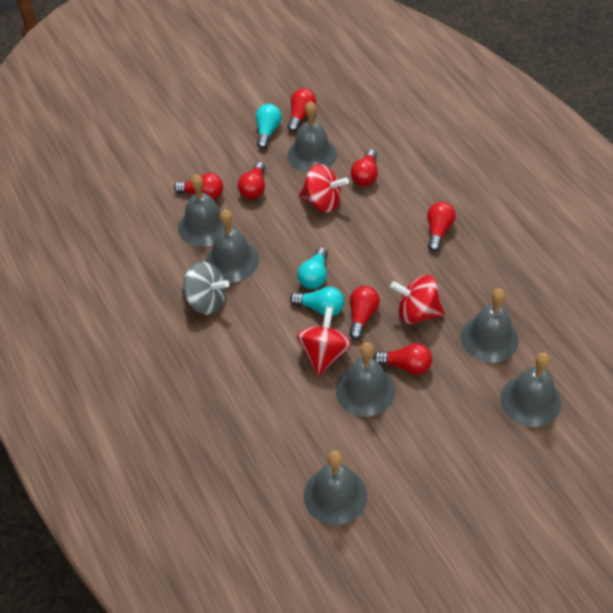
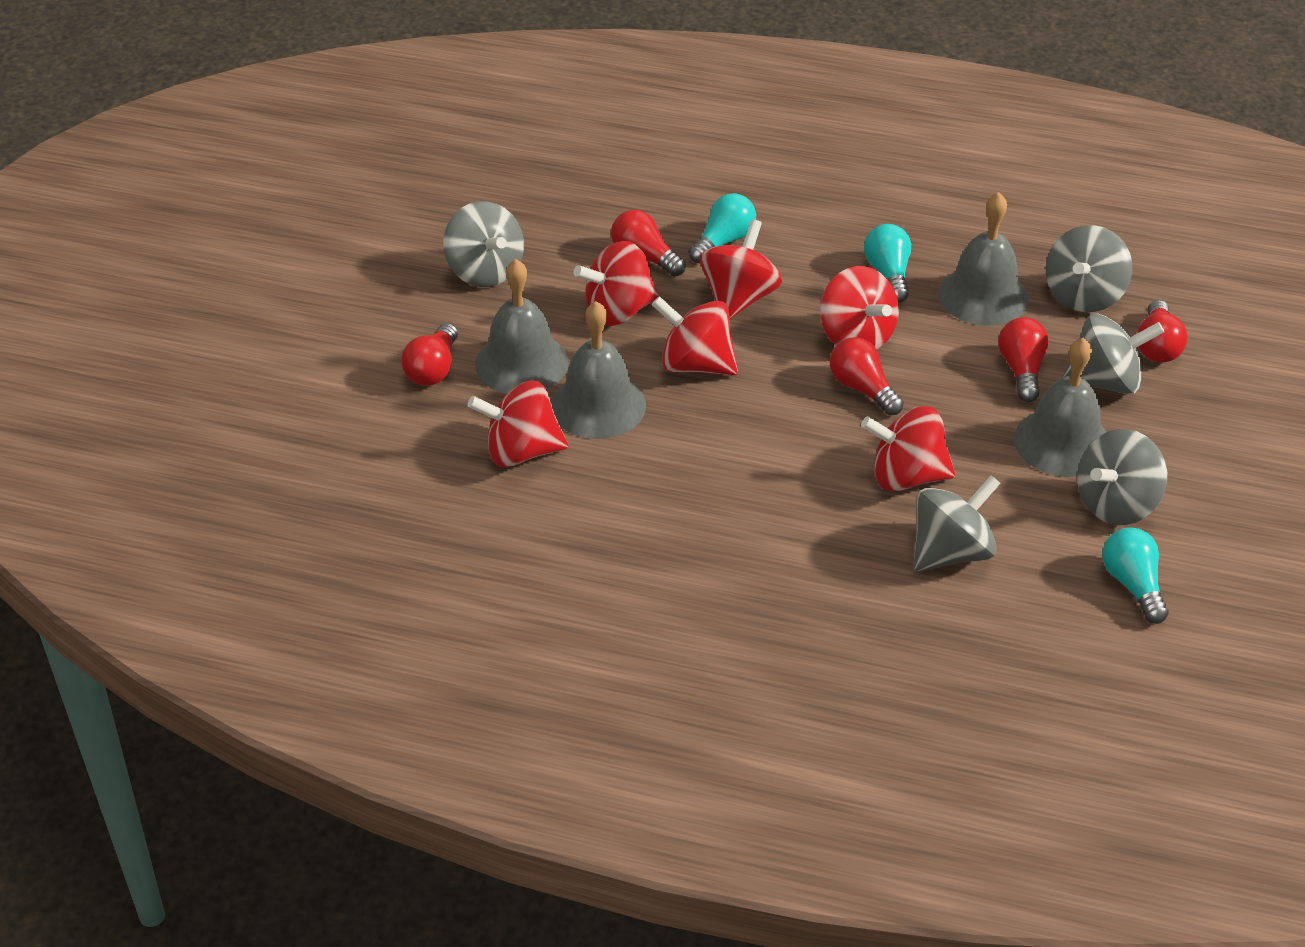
grey bell: 7 -> 4
grey spinning top: 1 -> 5
red light bulb: 7 -> 5
red spinning top: 3 -> 6

